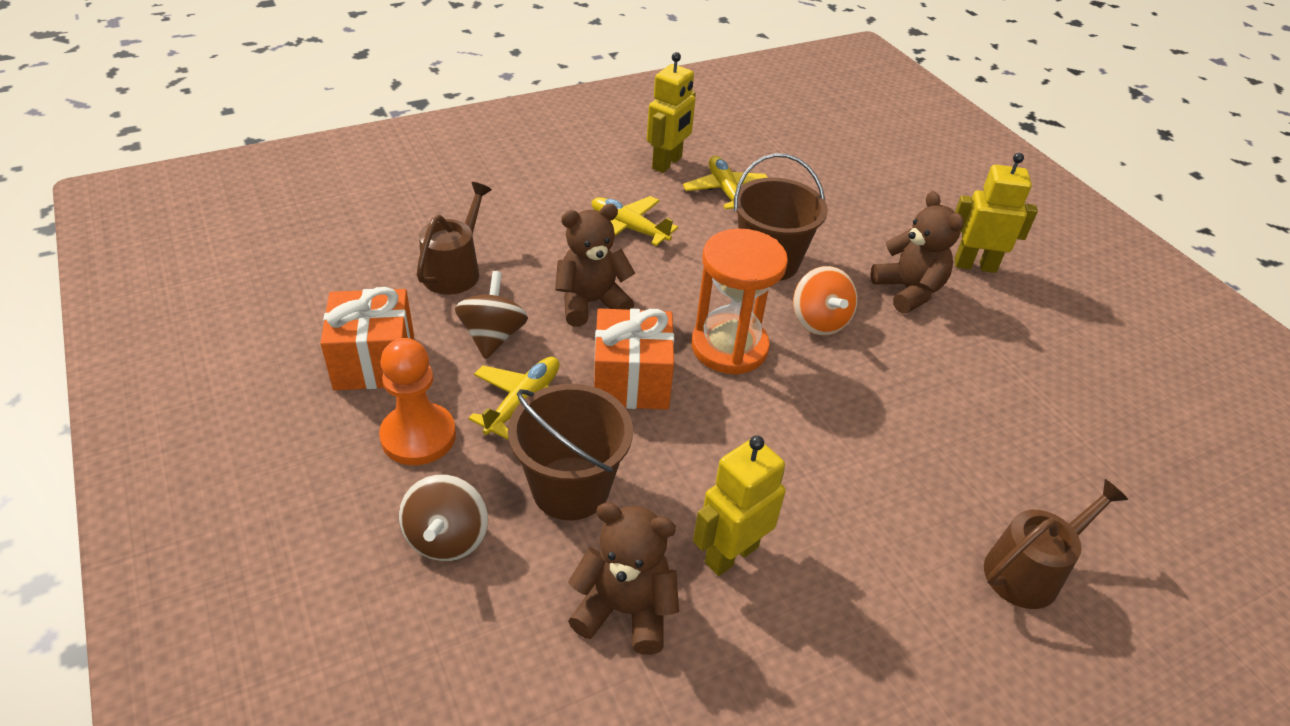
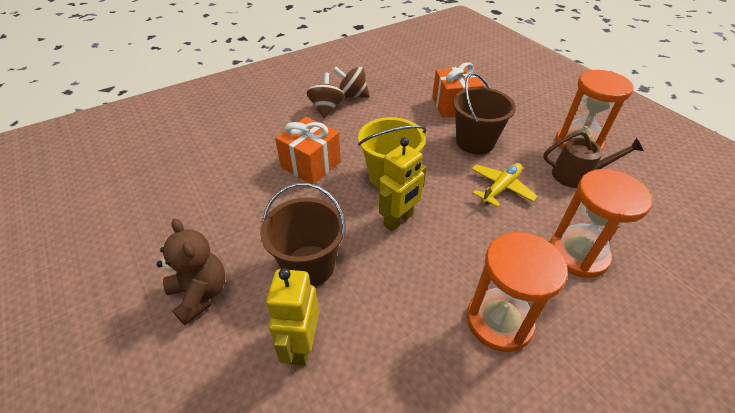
brown teddy bear: 3 -> 1
brown watering can: 2 -> 1
orange hourglass: 1 -> 3
orange pawn: 1 -> 0
orange spinning top: 1 -> 0
yellow bucket: 0 -> 1
yellow plane: 3 -> 1
yellow robot: 3 -> 2

